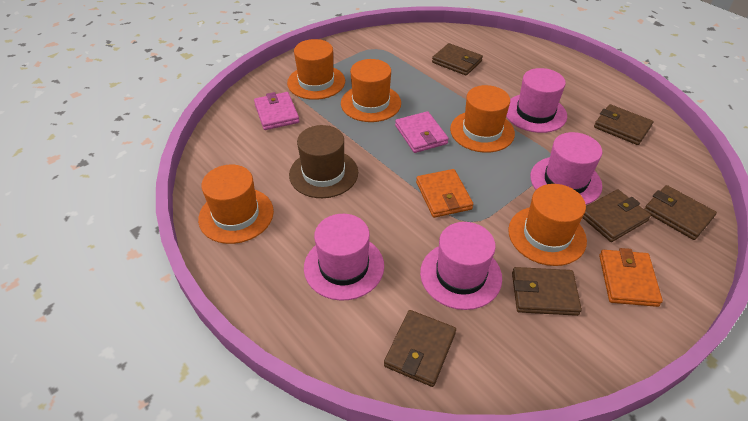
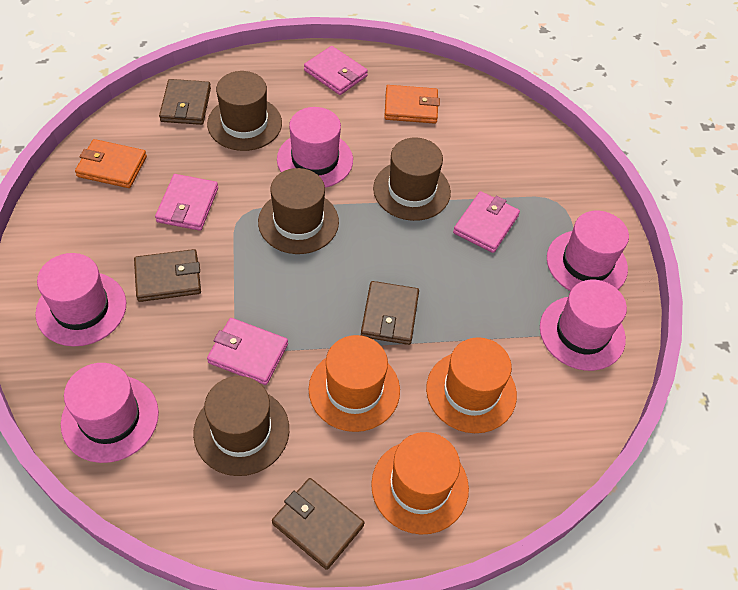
brown hat: 1 -> 4
brown wallet: 6 -> 4
orange hat: 5 -> 3
pink hat: 4 -> 5
pink wallet: 2 -> 4

